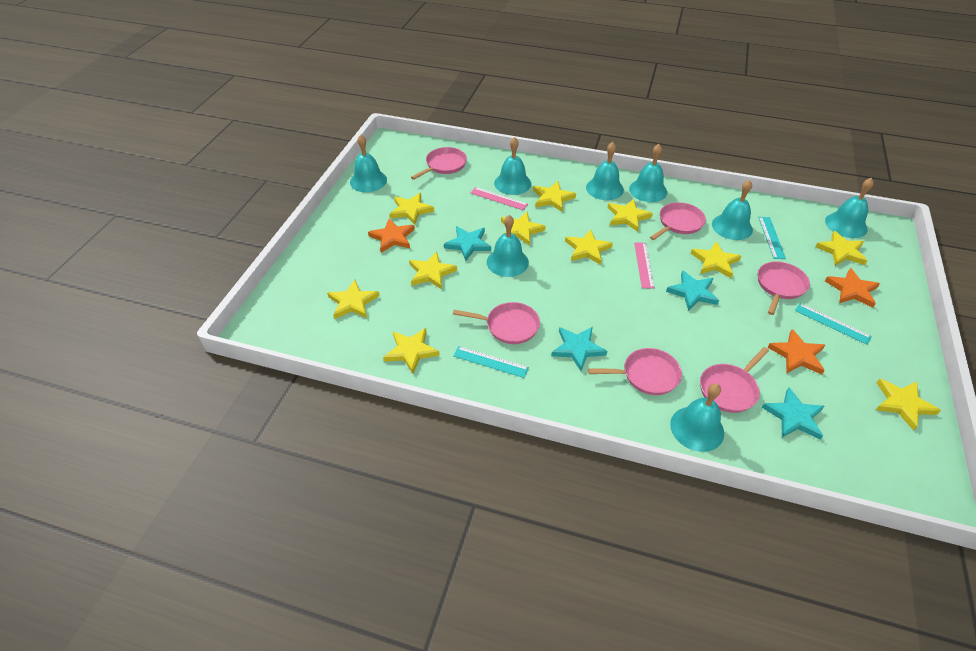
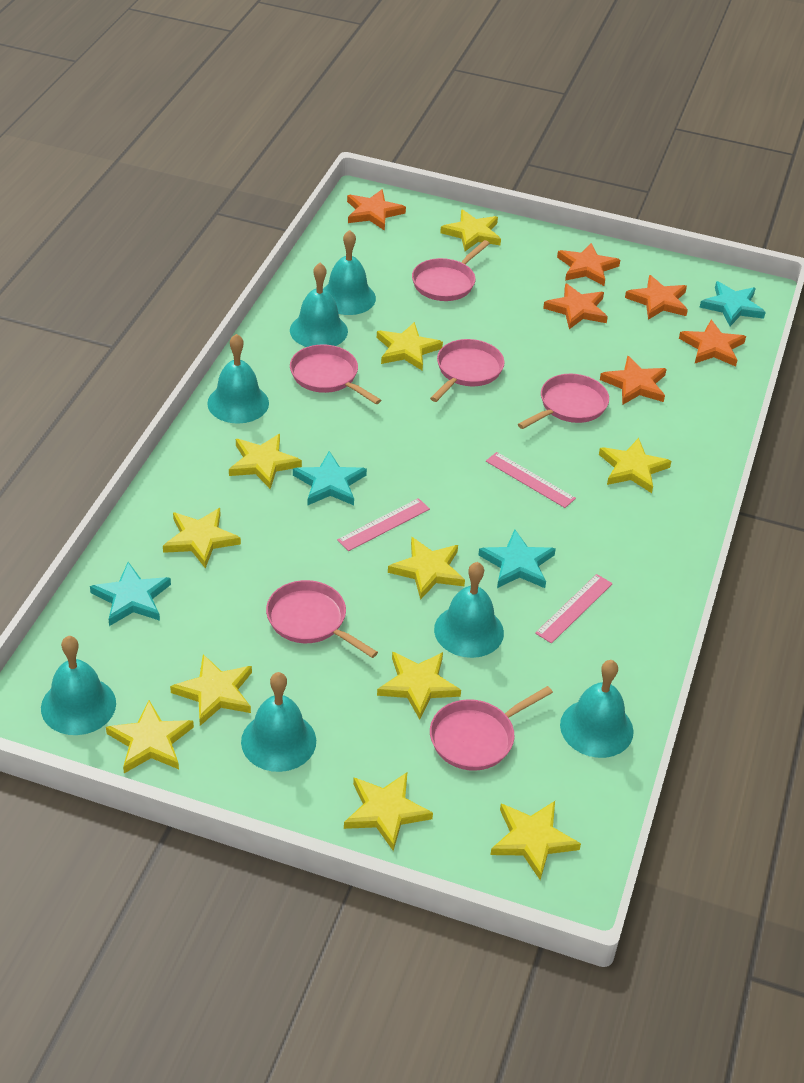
orange star: 3 -> 6
pink ruler: 2 -> 3
turquoise bell: 8 -> 7
turquoise ruler: 3 -> 0

